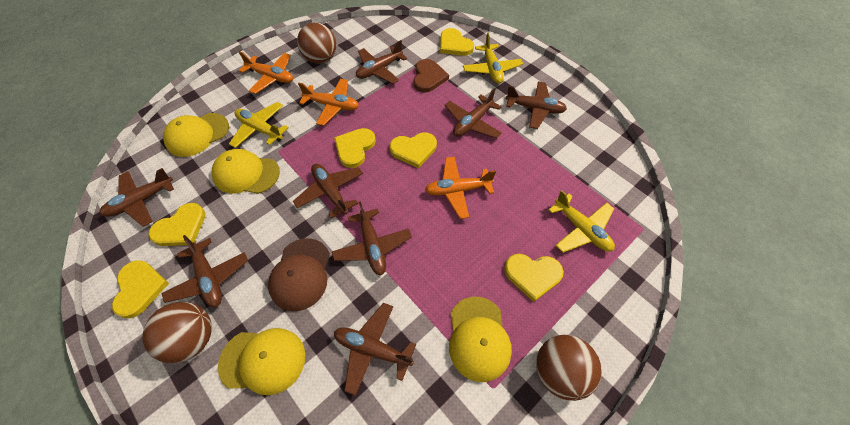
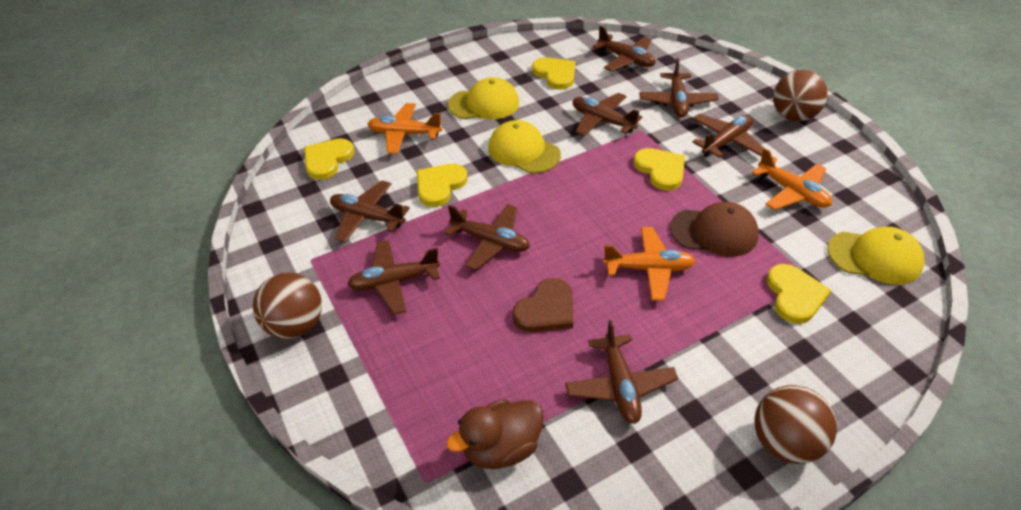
brown duck: 0 -> 1
yellow cap: 4 -> 3
yellow heart: 6 -> 5
yellow plane: 3 -> 0

